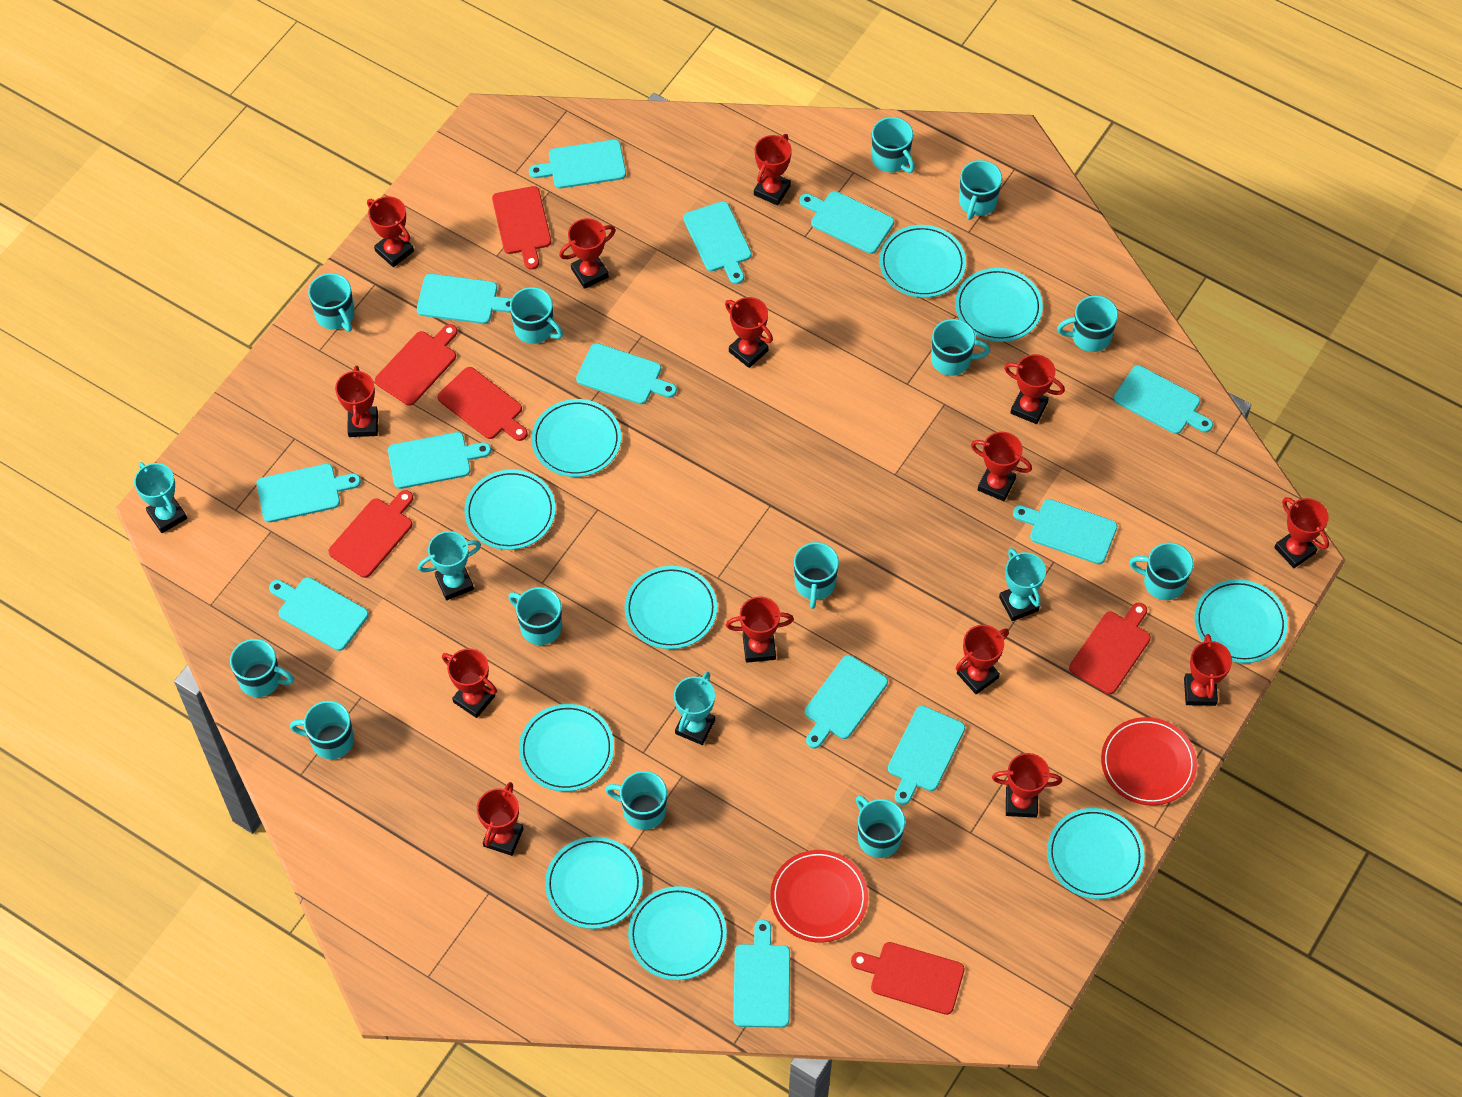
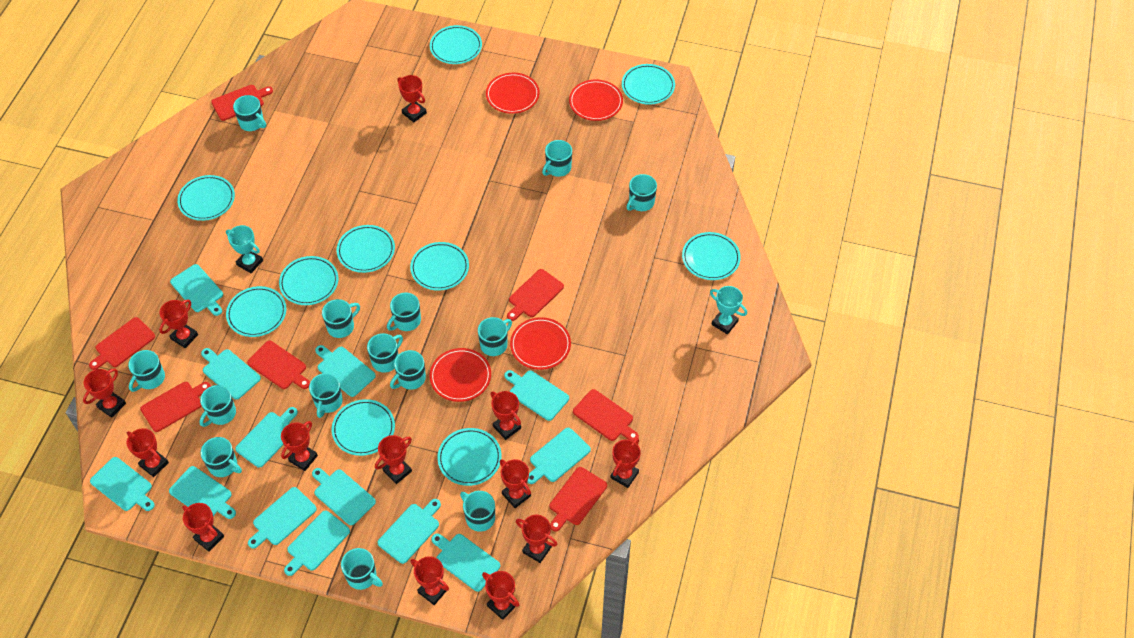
red cutting board: 6 -> 7
red plate: 2 -> 4
red trophy: 14 -> 13
turquoise mug: 13 -> 14
turquoise trophy: 4 -> 2

